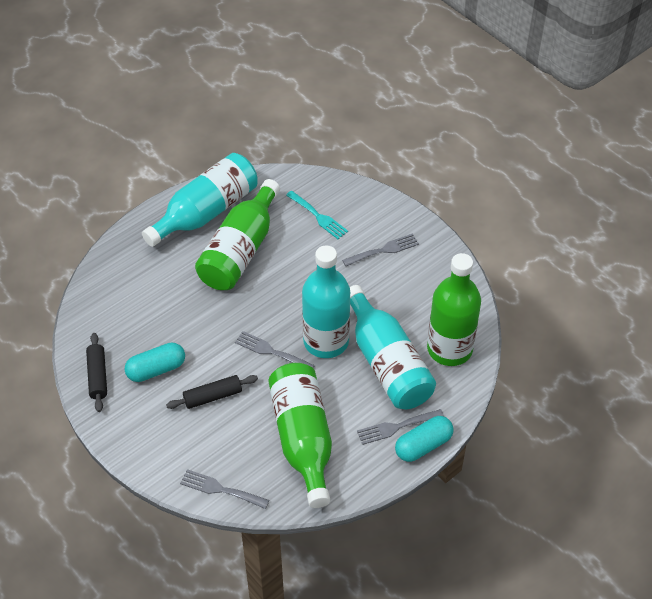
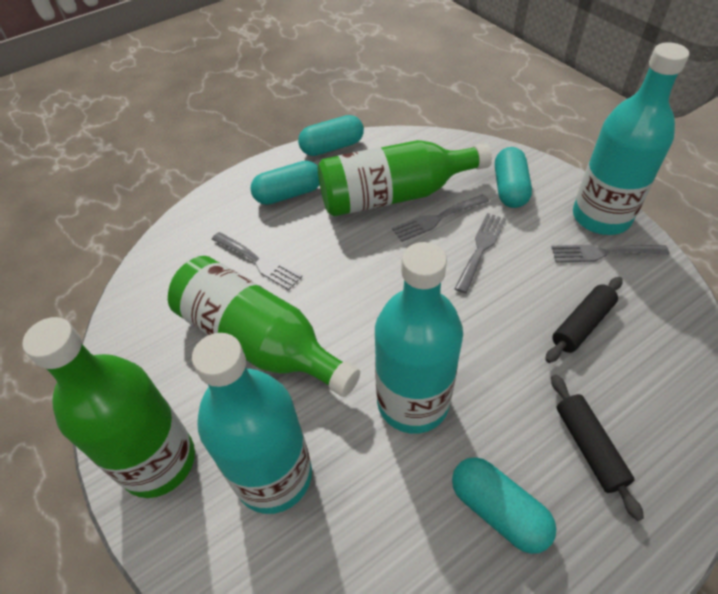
turquoise capsule: 2 -> 4
turquoise fork: 1 -> 0

